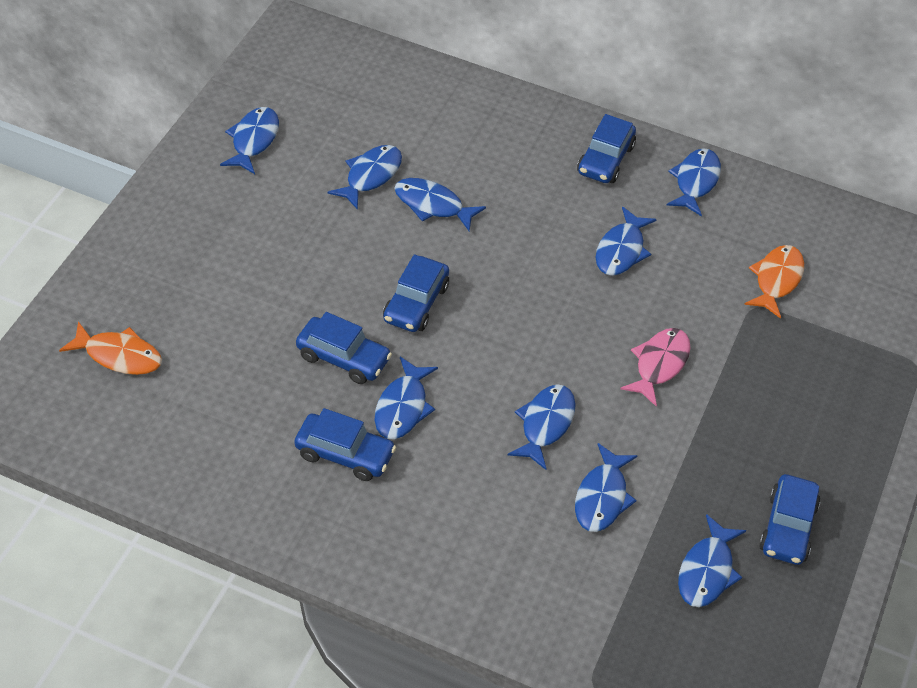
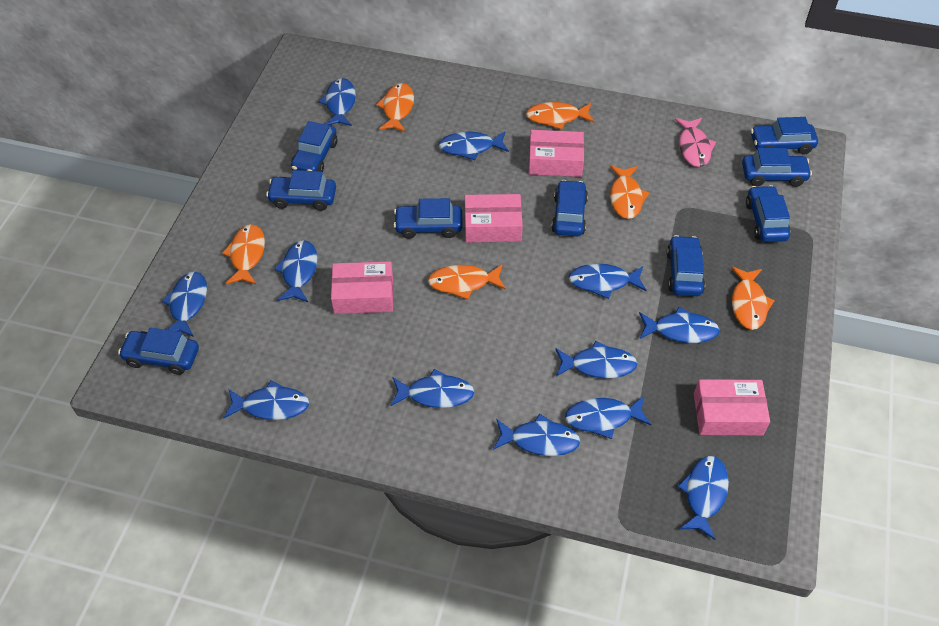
blue car: 5 -> 9
blue fish: 9 -> 12
orange fish: 2 -> 6
pink box: 0 -> 4

